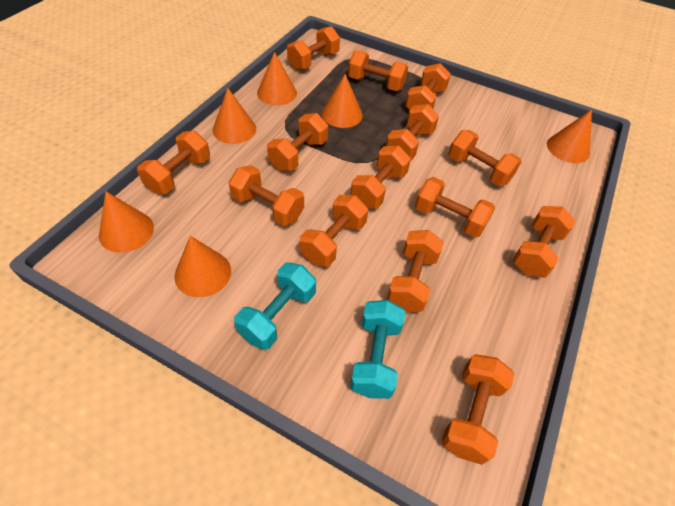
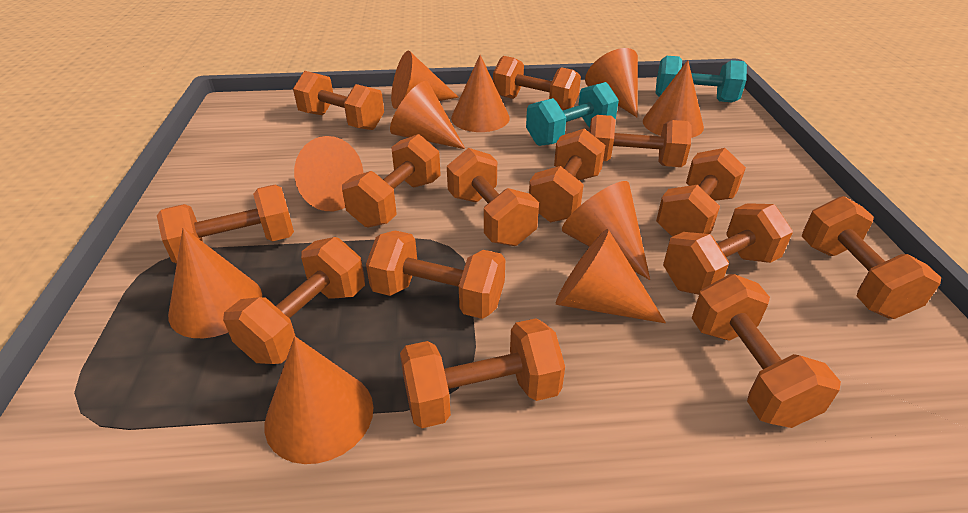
orange cone: 6 -> 10

